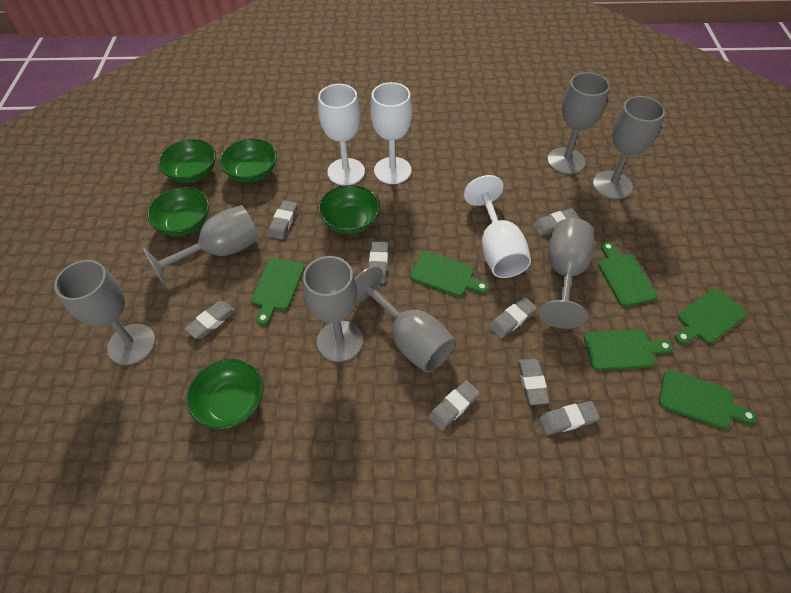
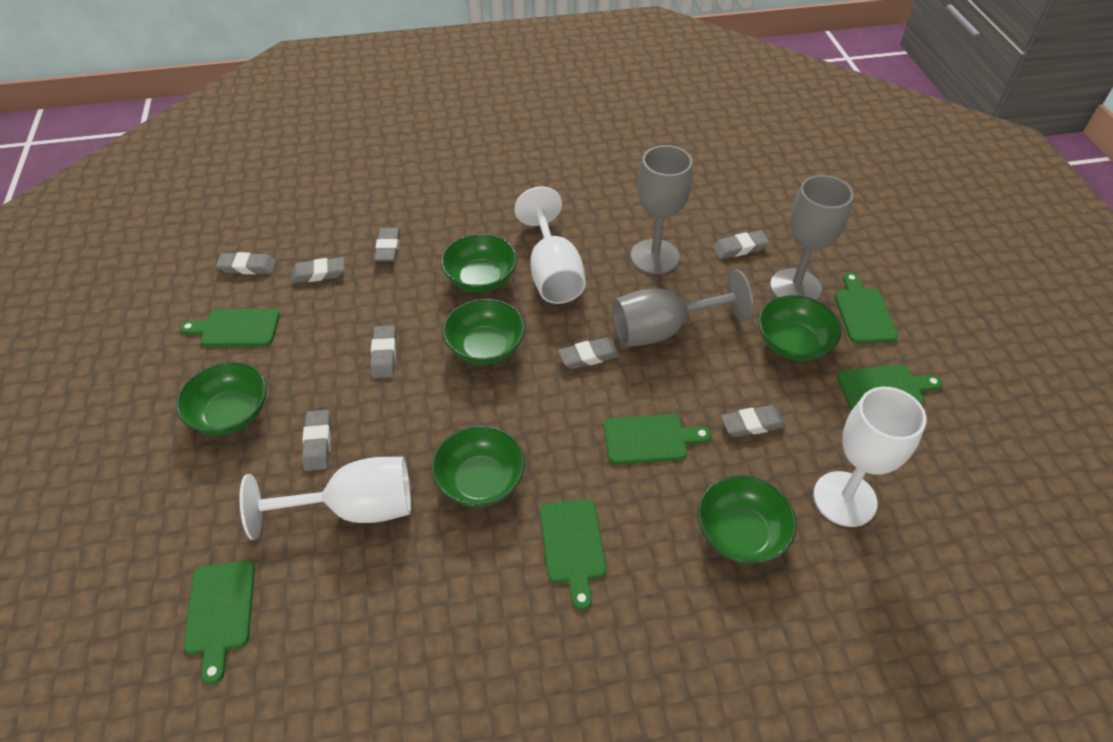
green bowl: 5 -> 6
grey goblet: 7 -> 3

